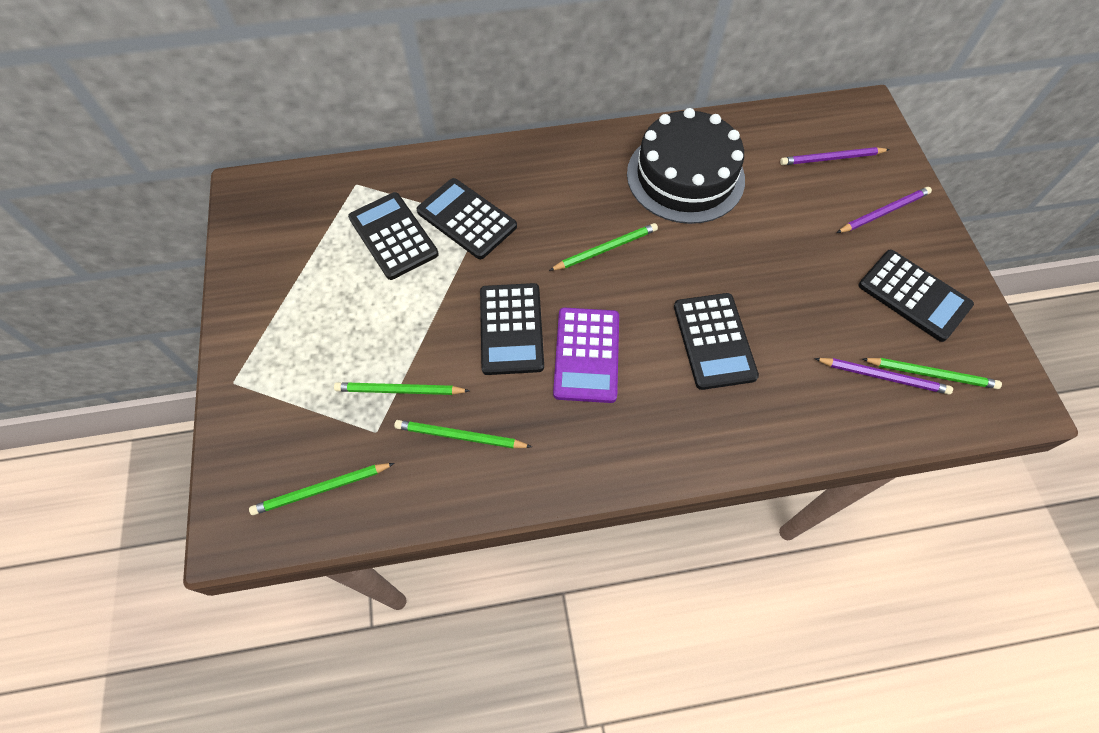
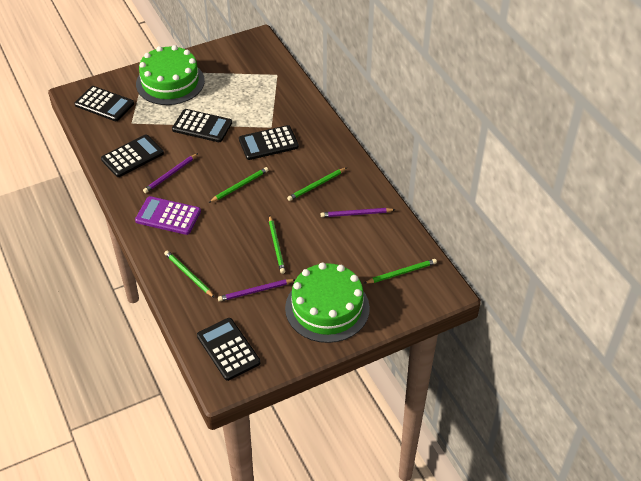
black cake: 1 -> 0
green cake: 0 -> 2

